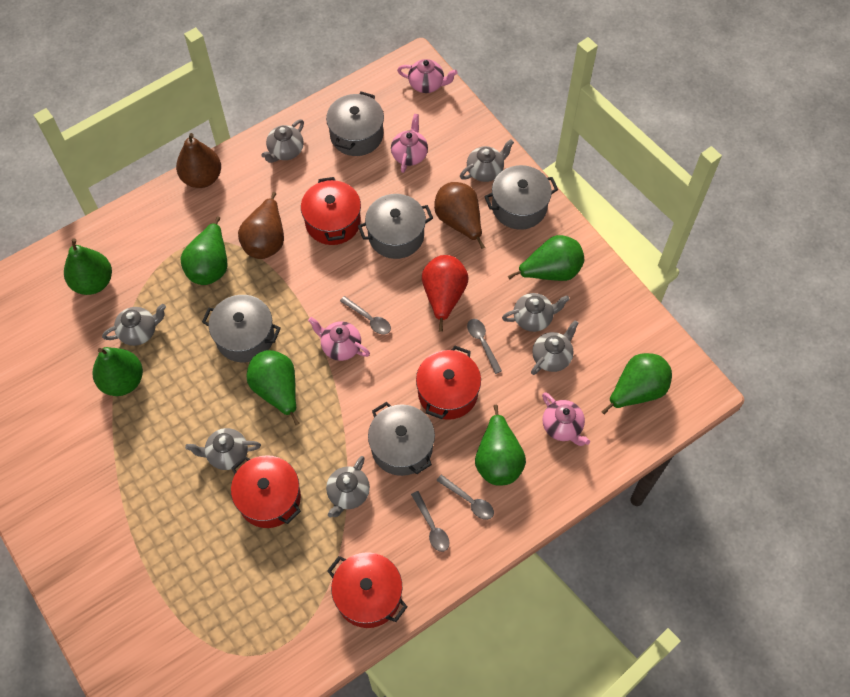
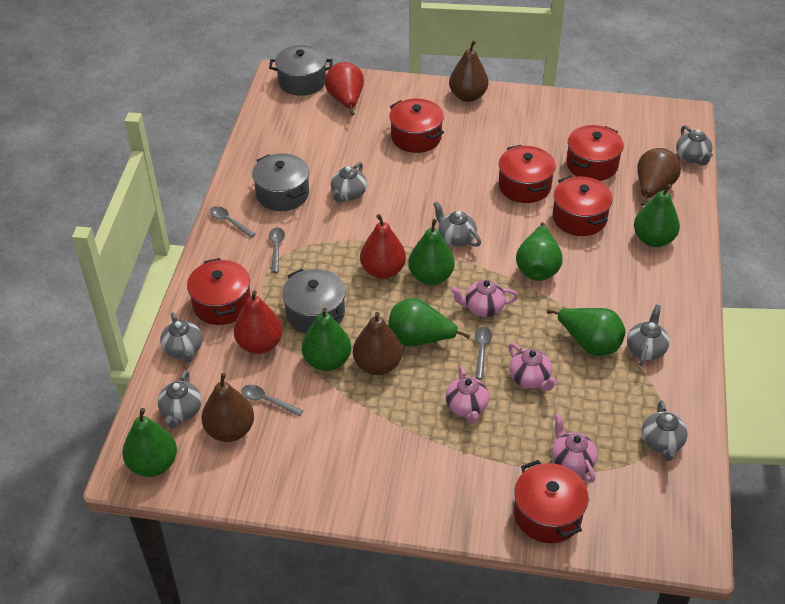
brown pear: 3 -> 4
grey pot: 5 -> 3
red pear: 1 -> 3
red pot: 4 -> 6

